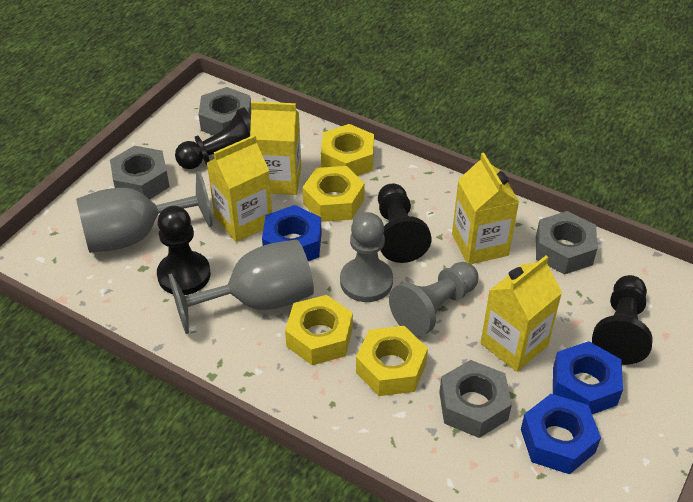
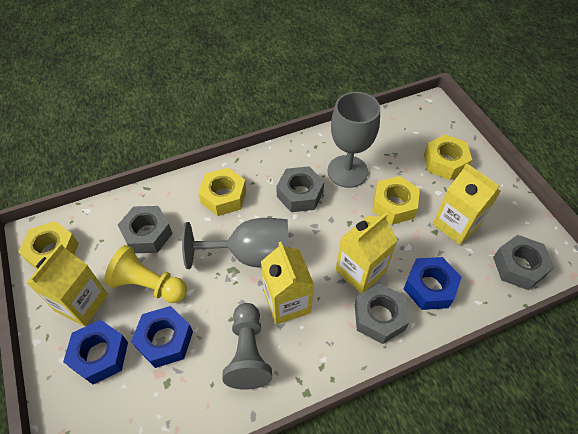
black pawn: 4 -> 0
grey pawn: 2 -> 1
yellow pawn: 0 -> 1

